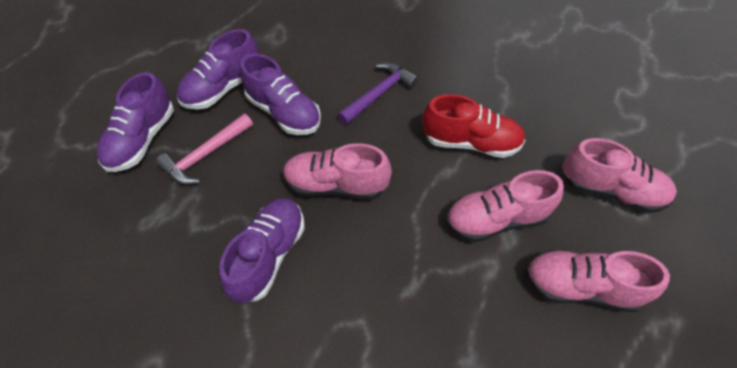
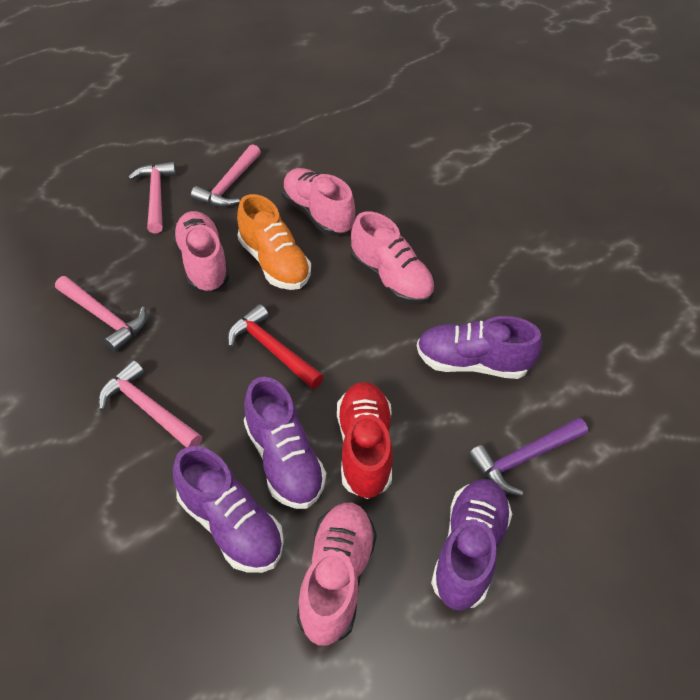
orange shoe: 0 -> 1
pink hammer: 1 -> 4
red hammer: 0 -> 1

